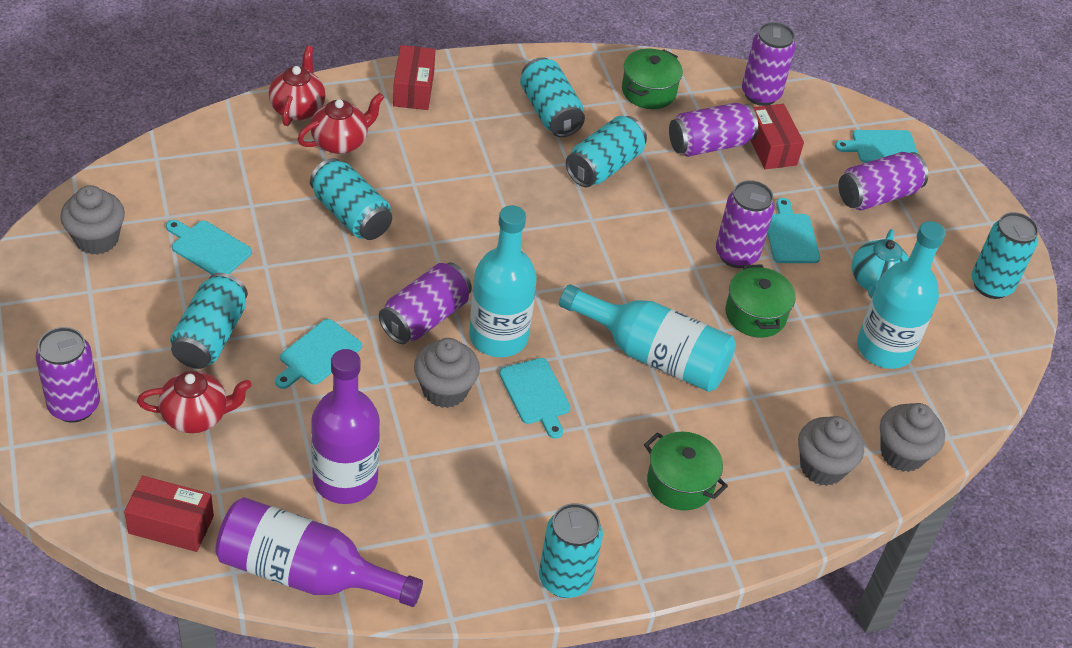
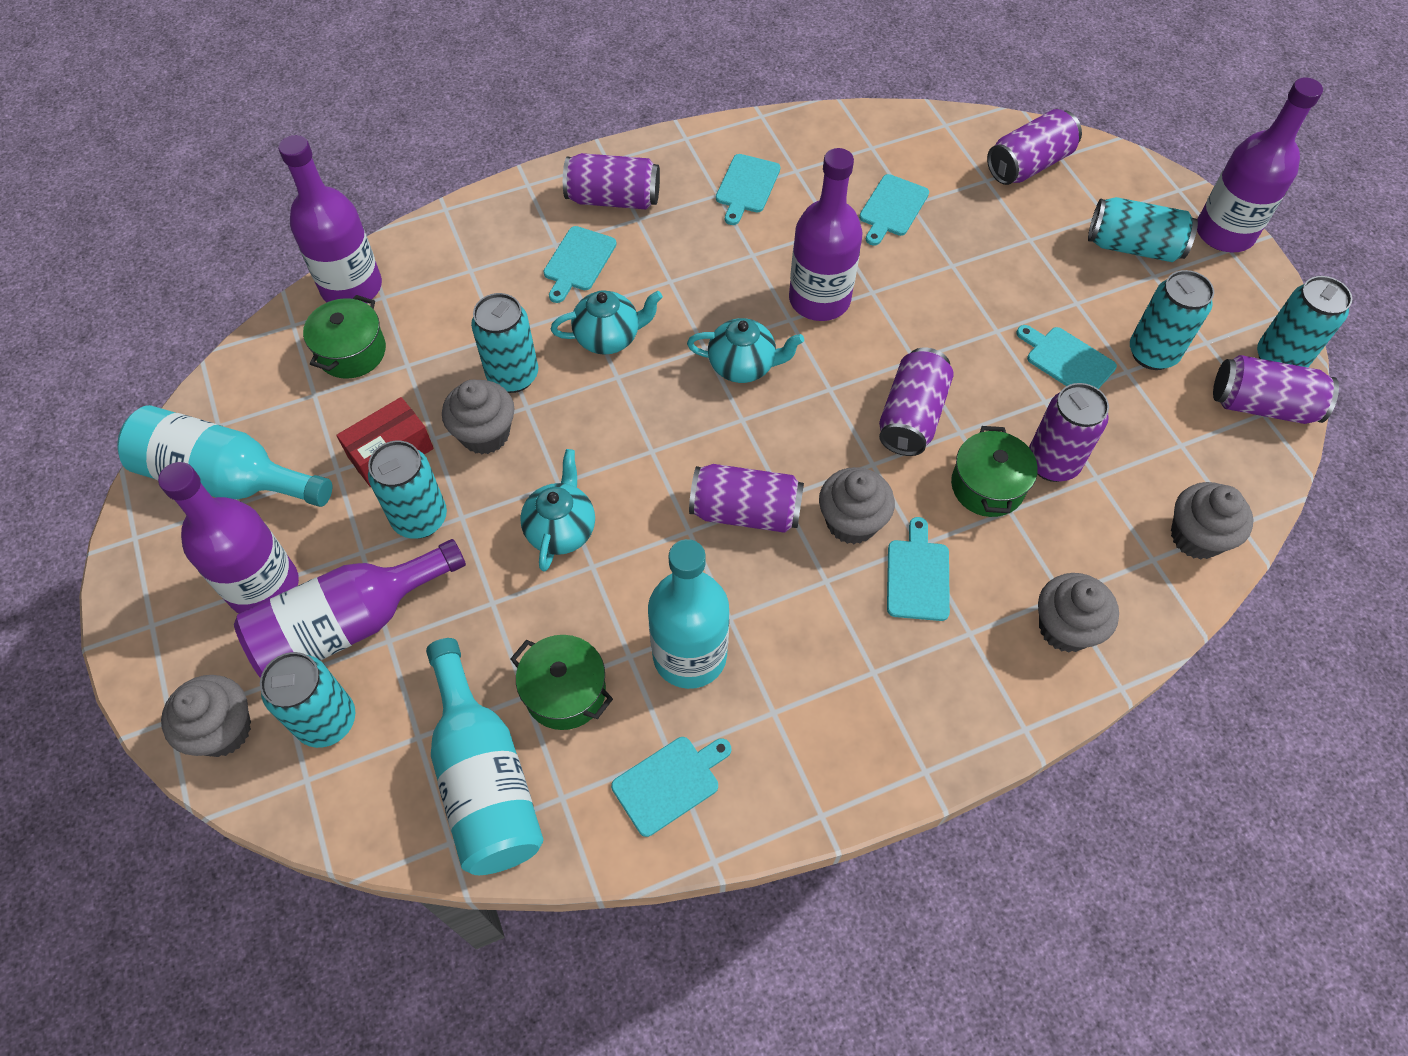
grey cupcake: 4 -> 5
purple bottle: 2 -> 5
red box: 3 -> 1
red teapot: 3 -> 0
turquoise cutting board: 5 -> 6
turquoise teapot: 1 -> 3

